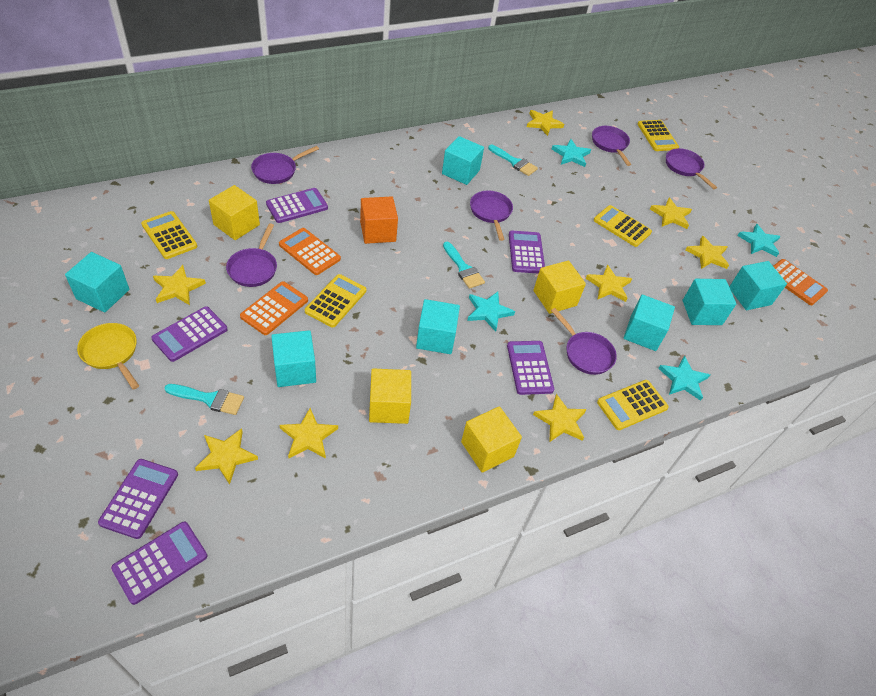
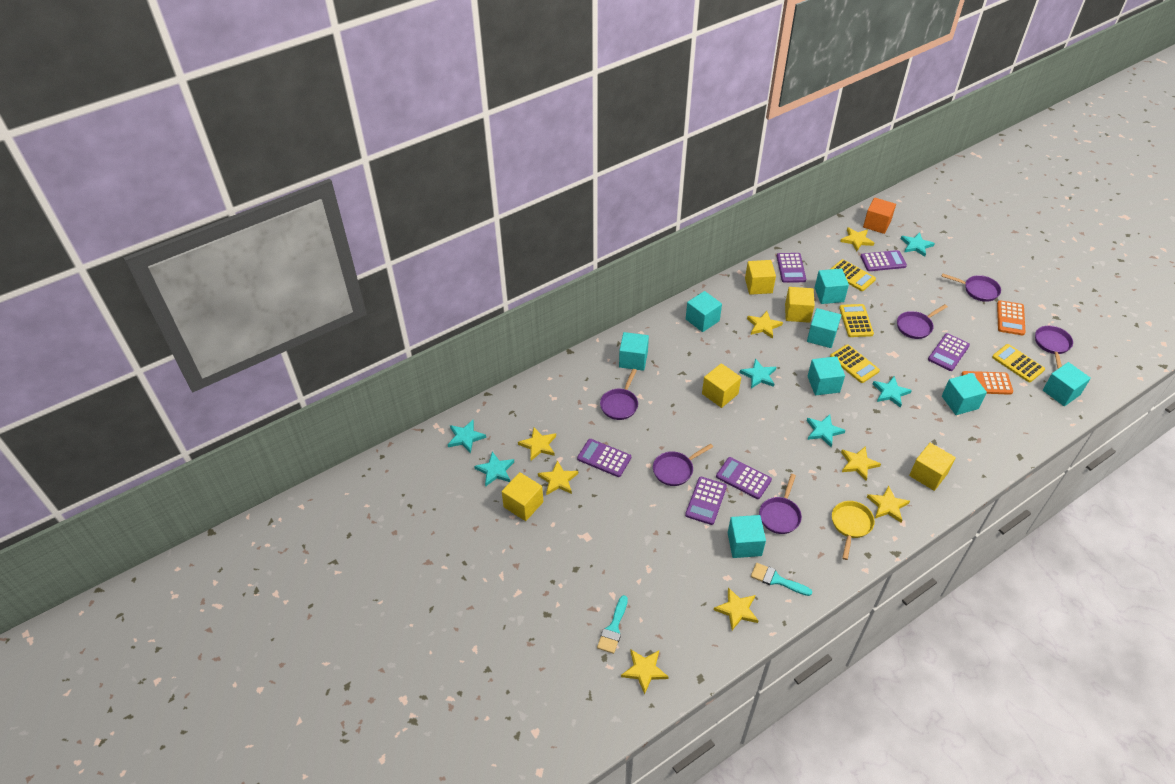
orange calculator: 3 -> 2
turquoise brush: 3 -> 2
turquoise cube: 7 -> 8
turquoise star: 4 -> 6
yellow calculator: 5 -> 4
yellow cube: 4 -> 5

